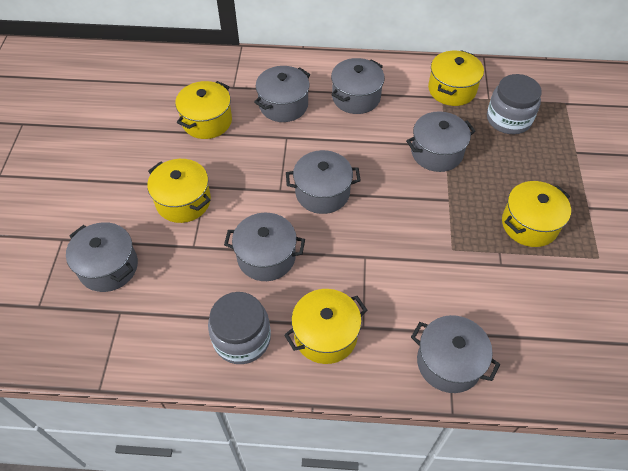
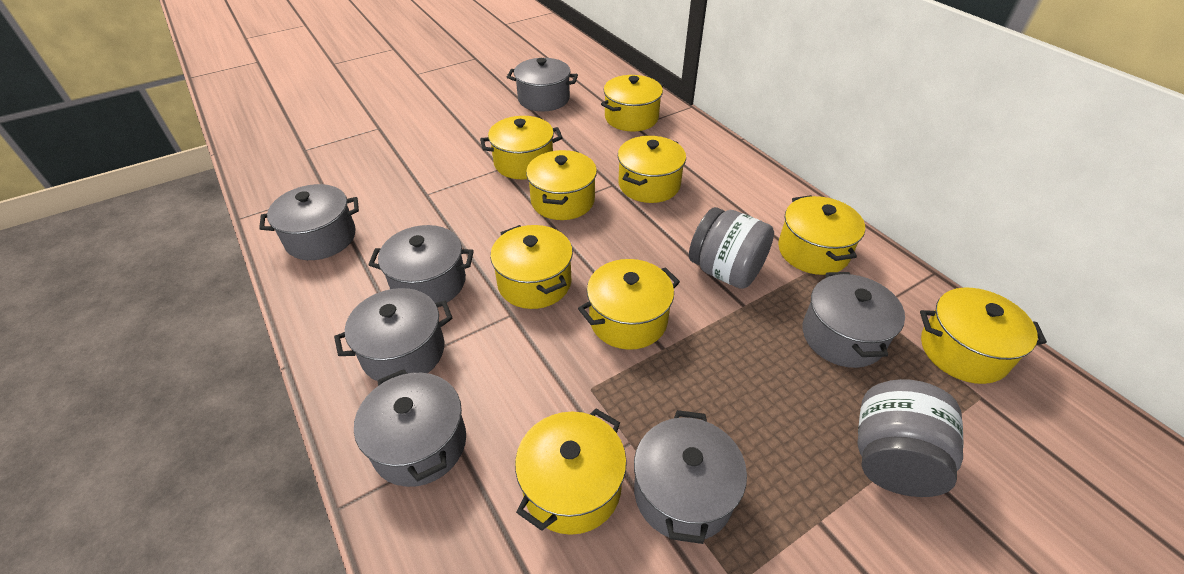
yellow pot: 5 -> 9

